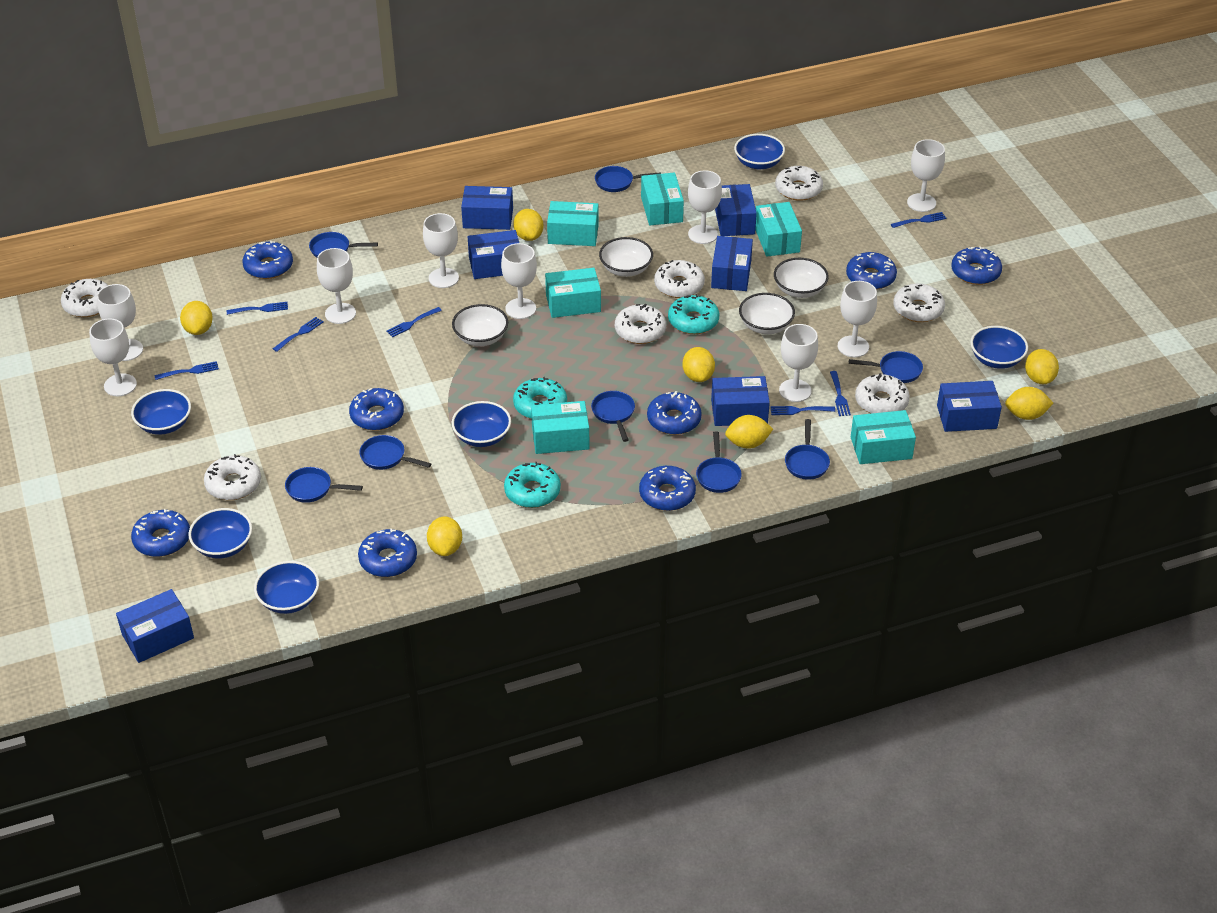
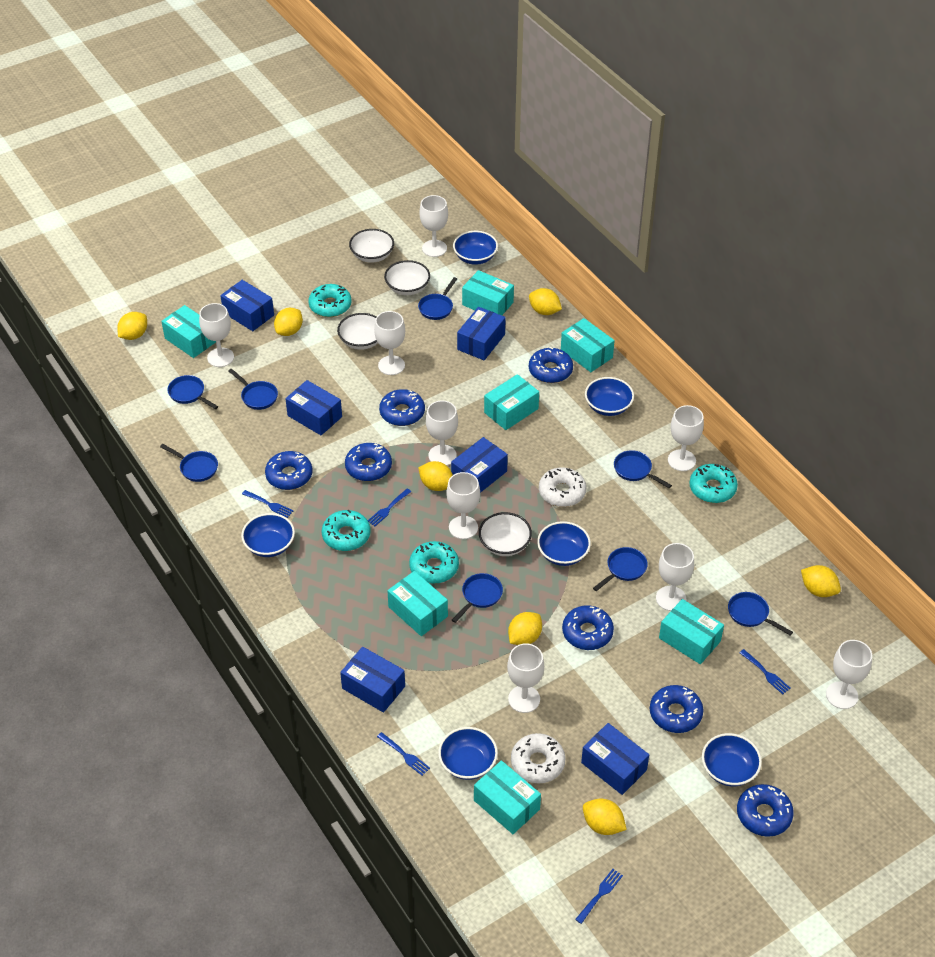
blue box: 7 -> 6
blue donut: 8 -> 7
blue fork: 7 -> 5
turquoise box: 6 -> 7
turquoise donut: 3 -> 4
white donut: 7 -> 2

